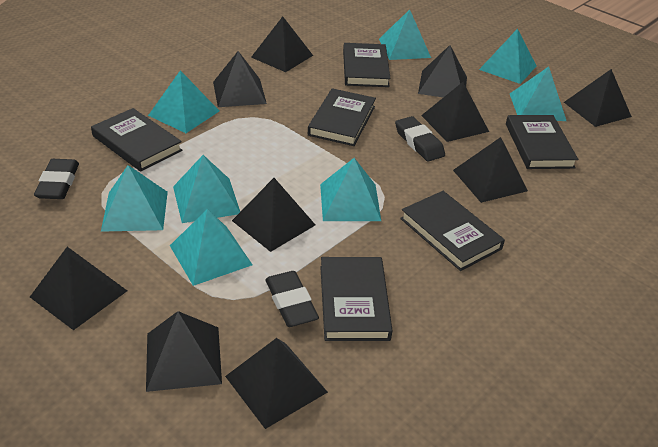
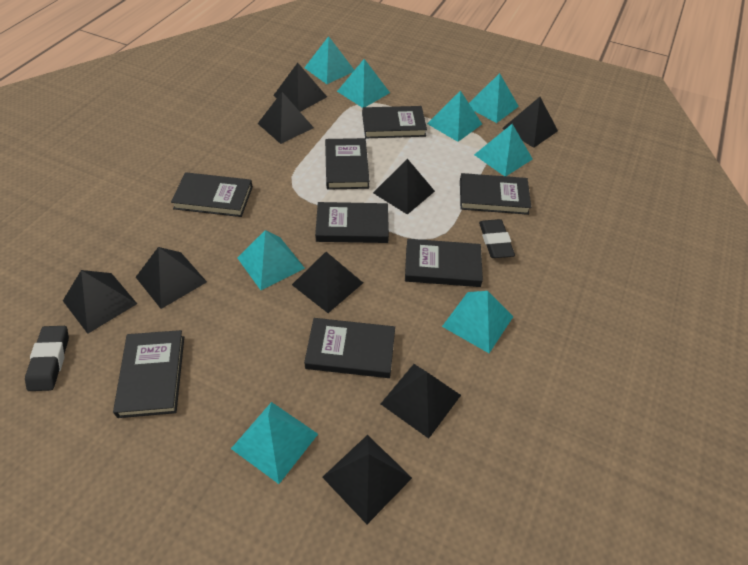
black book: 6 -> 8
black eraser: 3 -> 2
black pyramid: 10 -> 9

